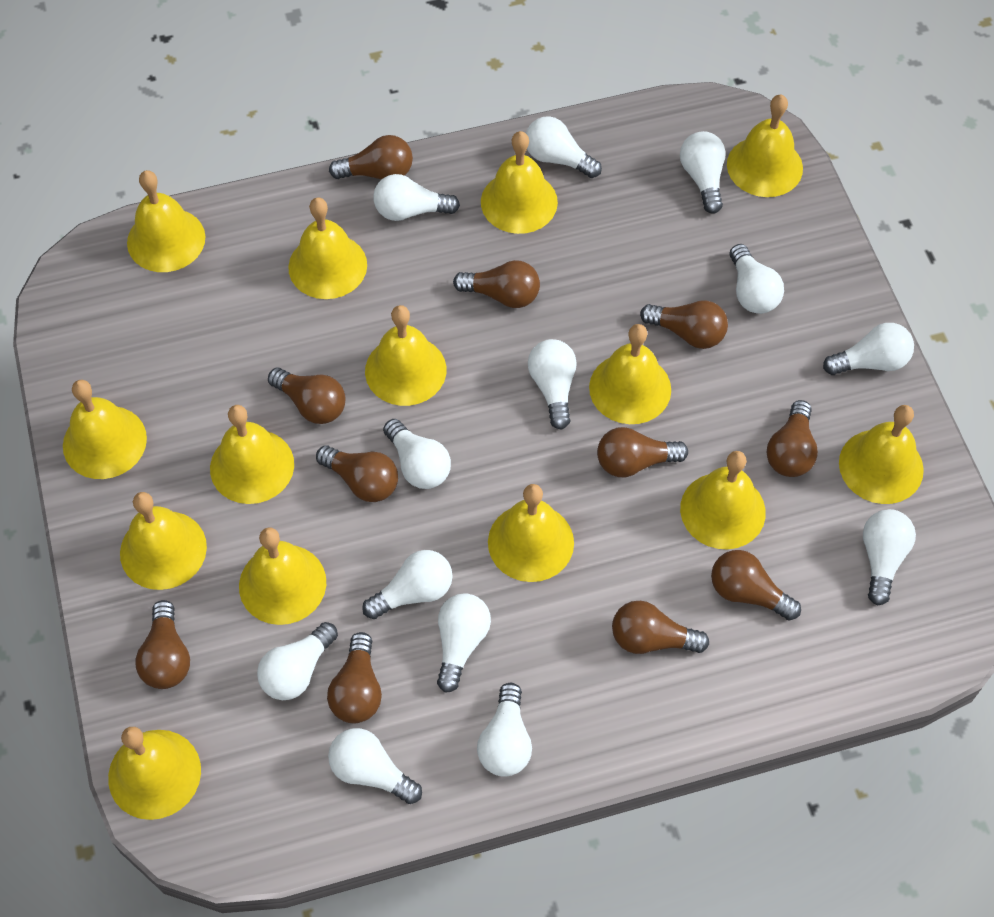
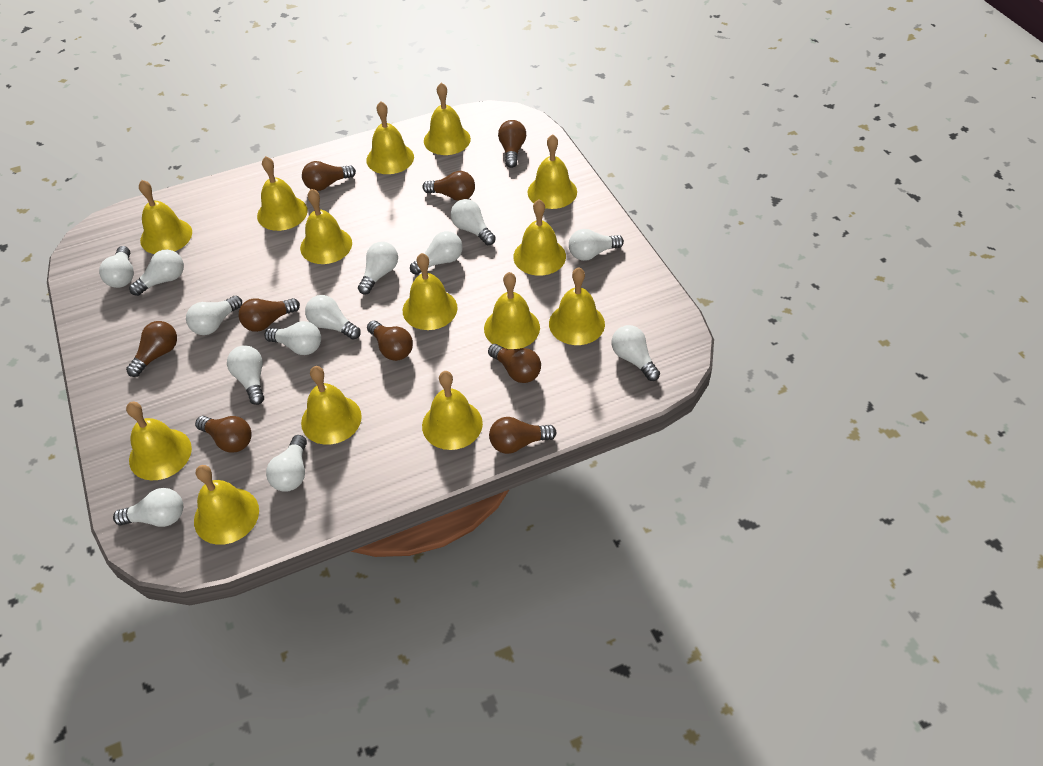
brown light bulb: 11 -> 9

